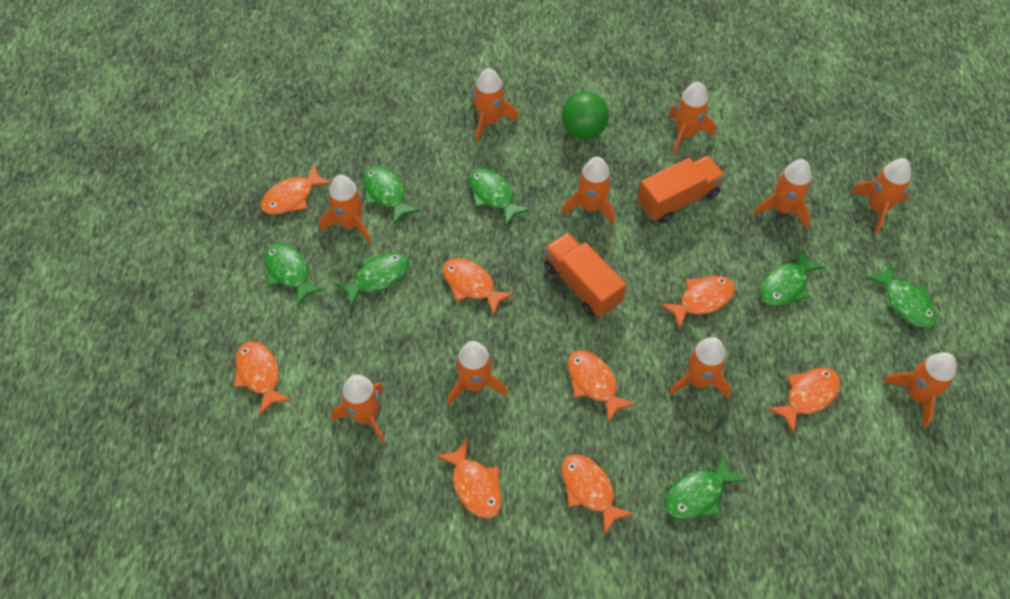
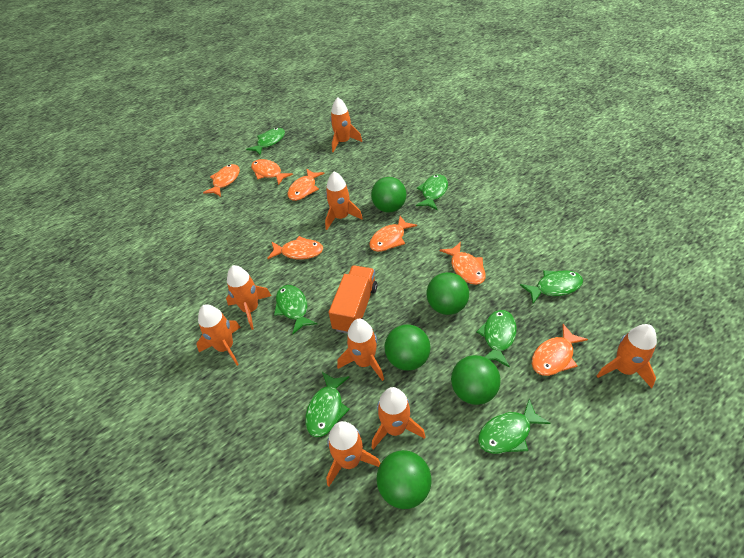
green ball: 1 -> 5
orange fish: 8 -> 7
orange rocket: 10 -> 8
orange truck: 2 -> 1

